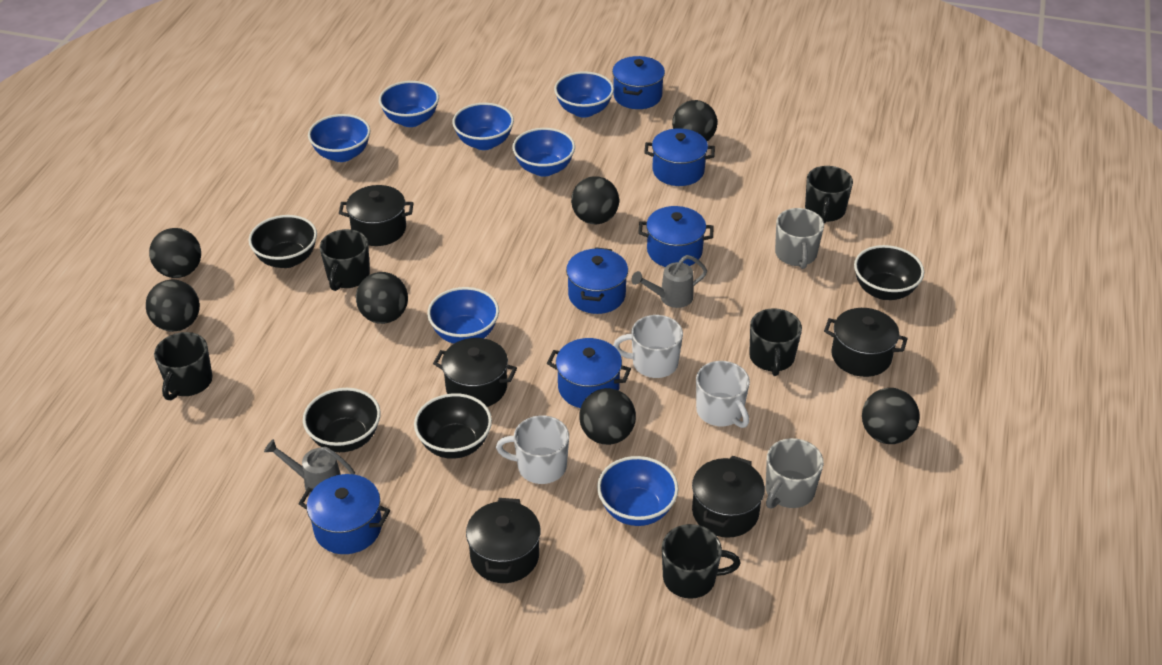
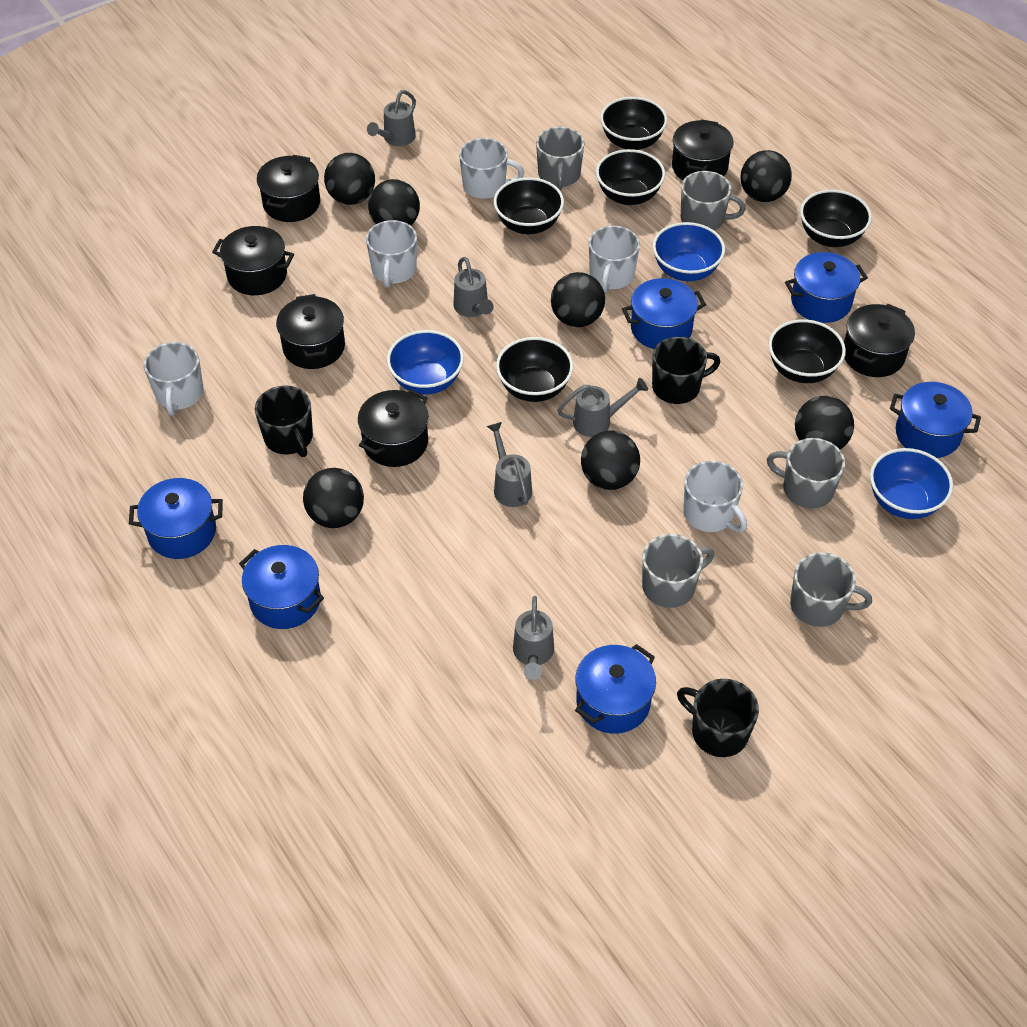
black bowl: 4 -> 6
black mug: 5 -> 3
black pot: 5 -> 6
blue bowl: 7 -> 3
grey mug: 2 -> 5
grey watering can: 2 -> 5
white mug: 3 -> 5

